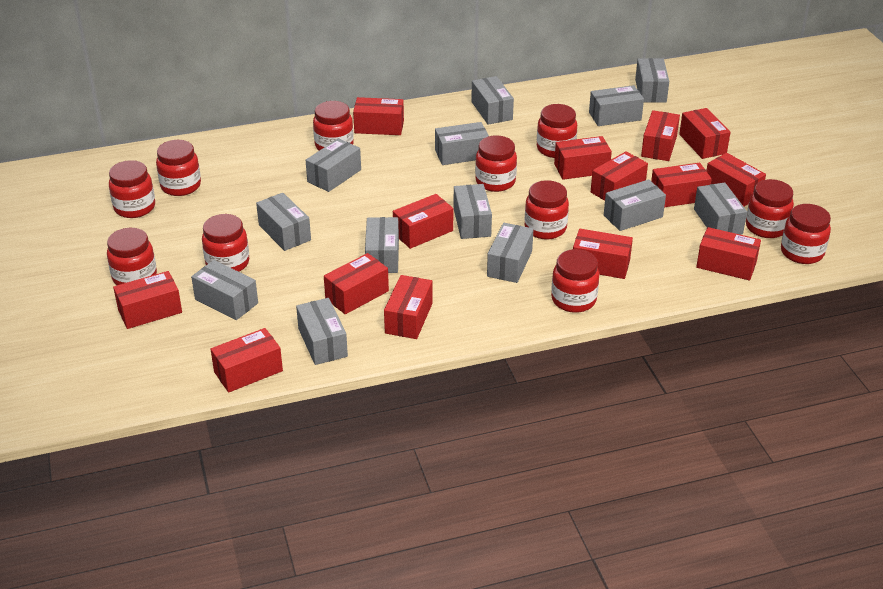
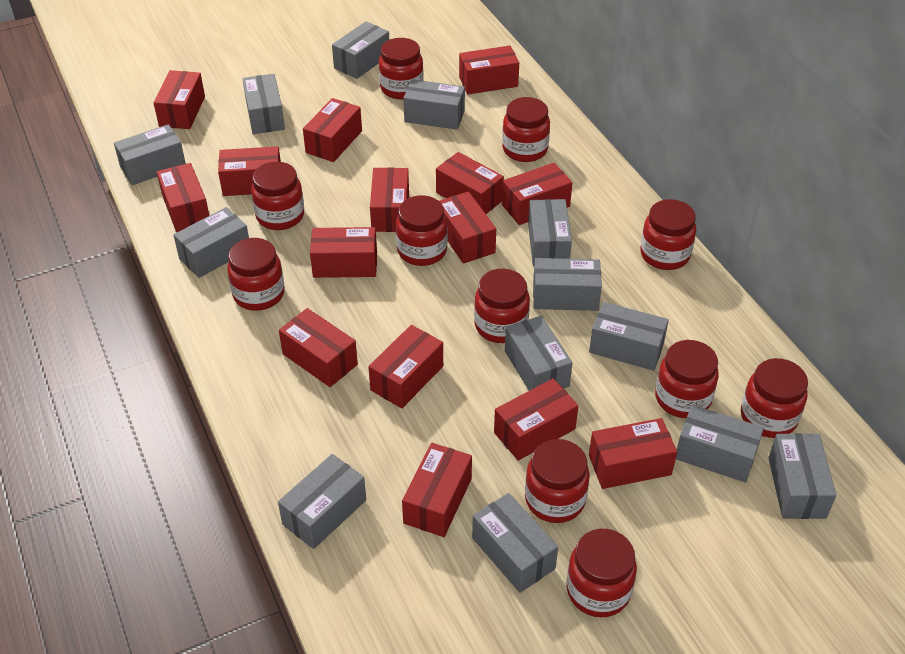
red box: 14 -> 15

